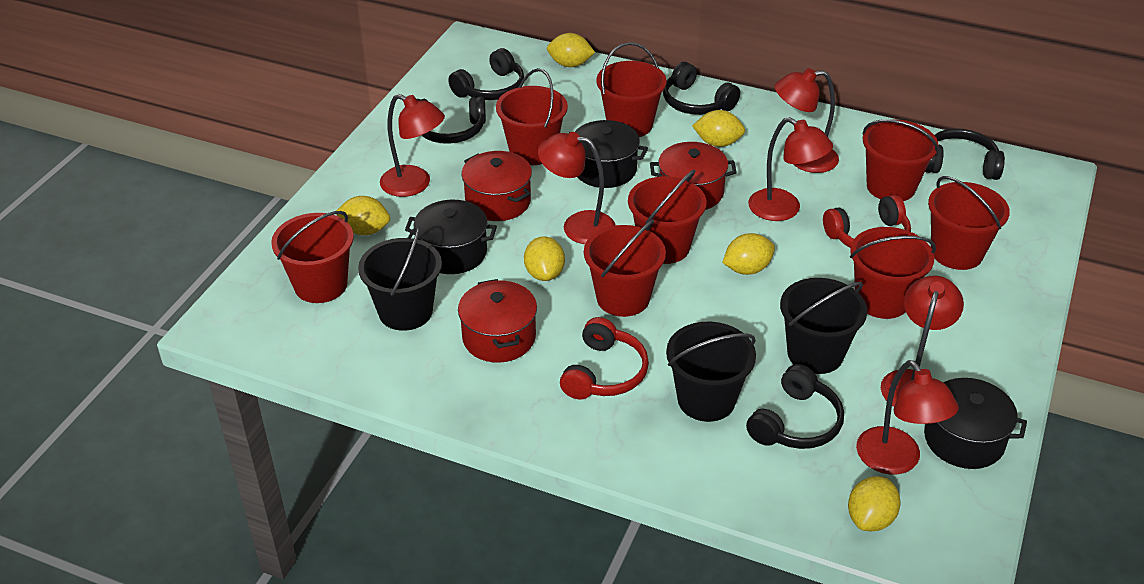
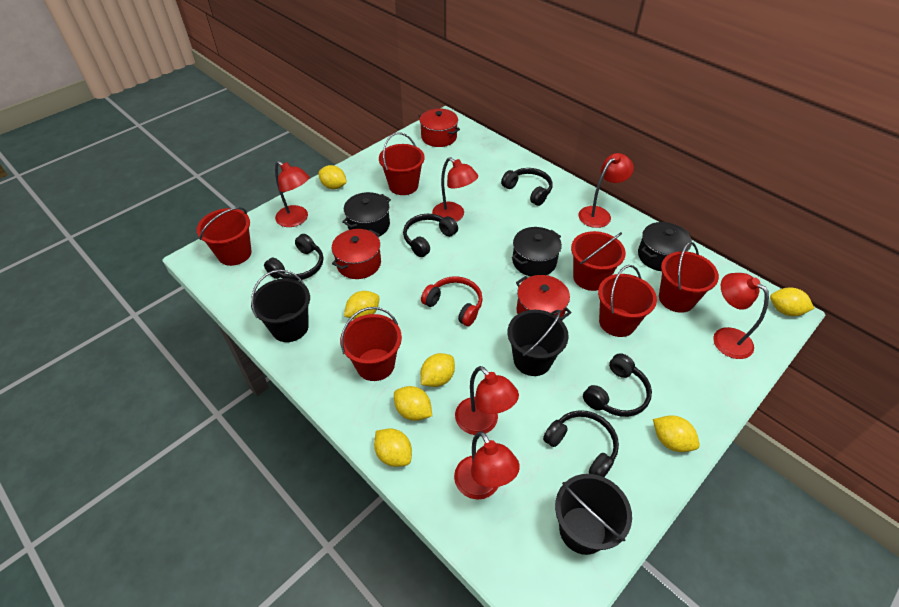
red bucket: 8 -> 6
red headphones: 2 -> 1
yellow lemon: 6 -> 7

